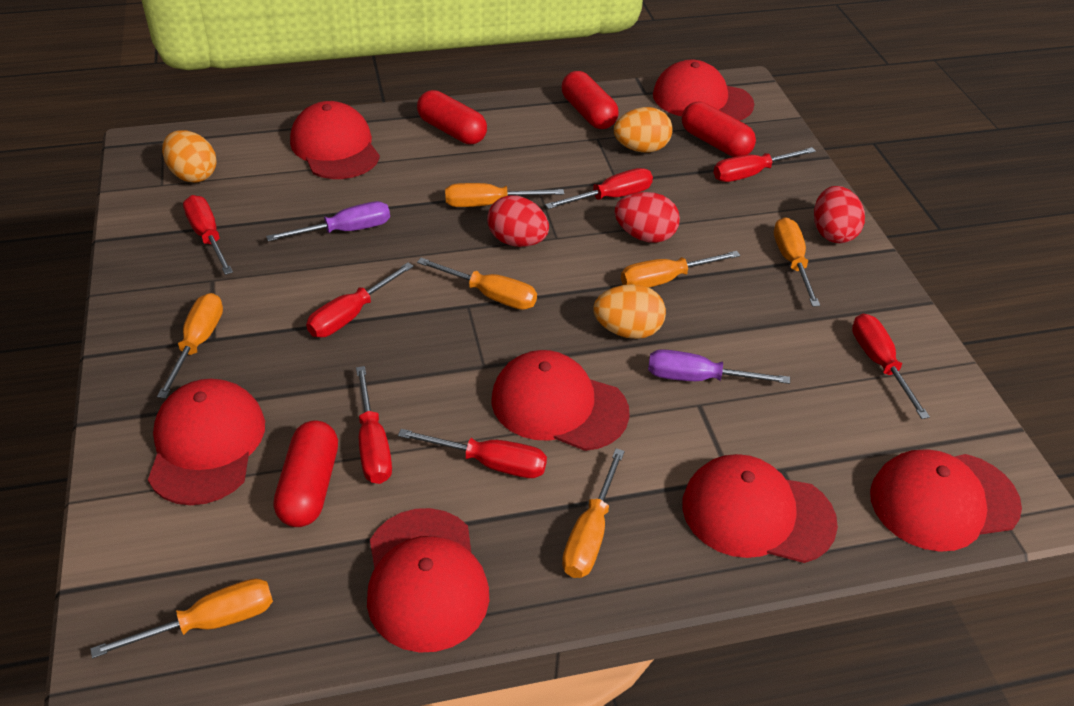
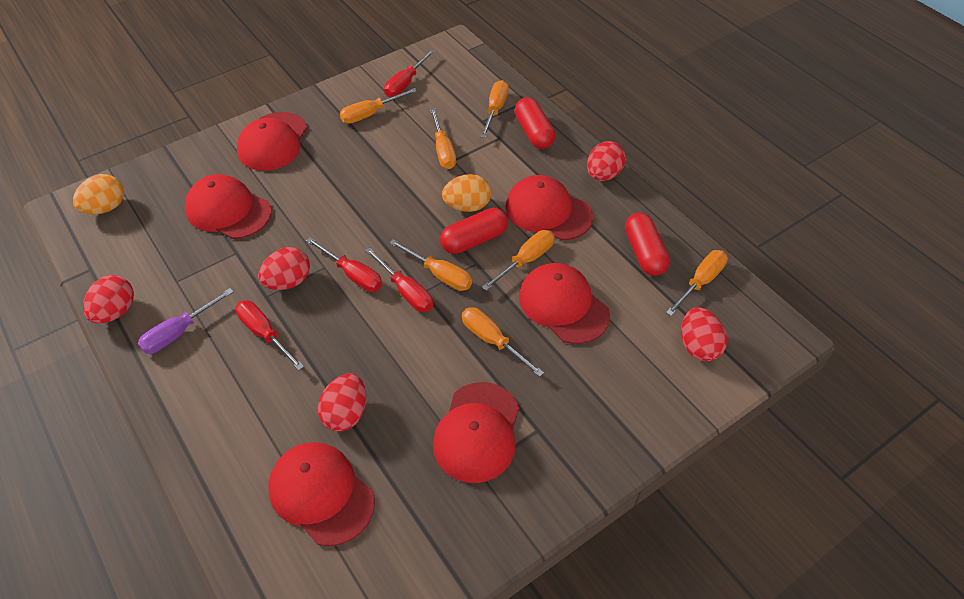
orange egg: 3 -> 2
purple screwdriver: 2 -> 1
red cap: 7 -> 6
red capsule: 4 -> 3
red egg: 3 -> 5
red screwdriver: 7 -> 4

